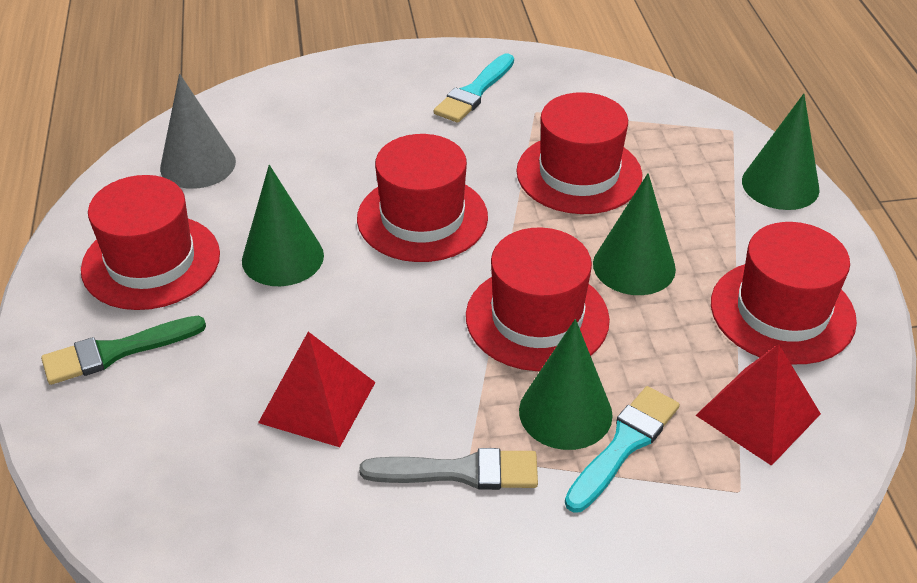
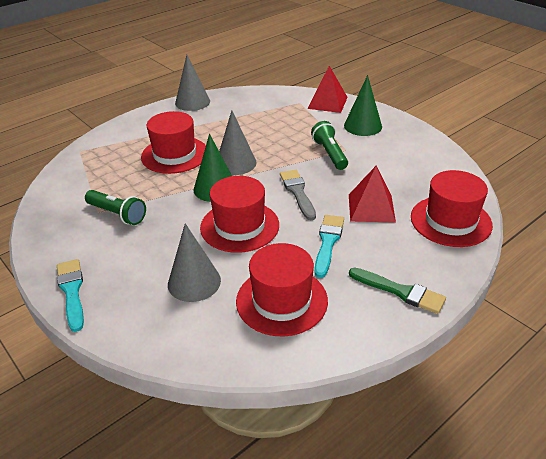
green cone: 4 -> 2
green flashlight: 0 -> 2
grey cone: 1 -> 3
red hat: 5 -> 4

